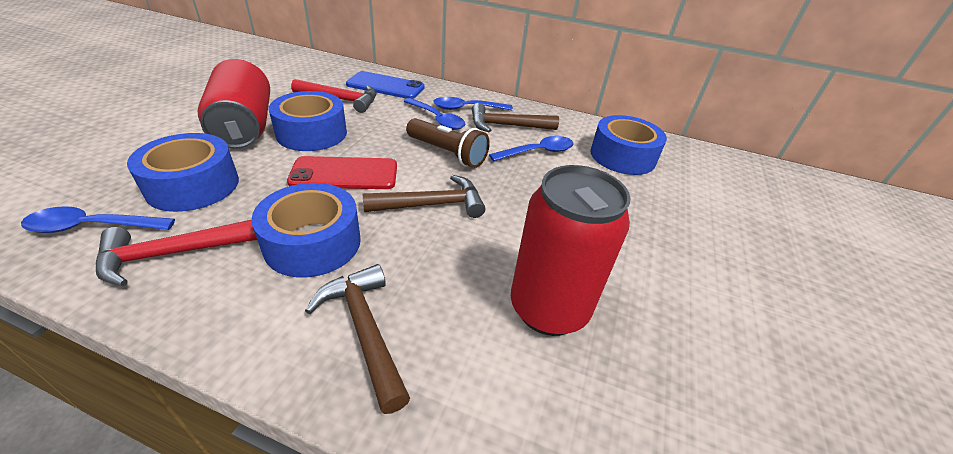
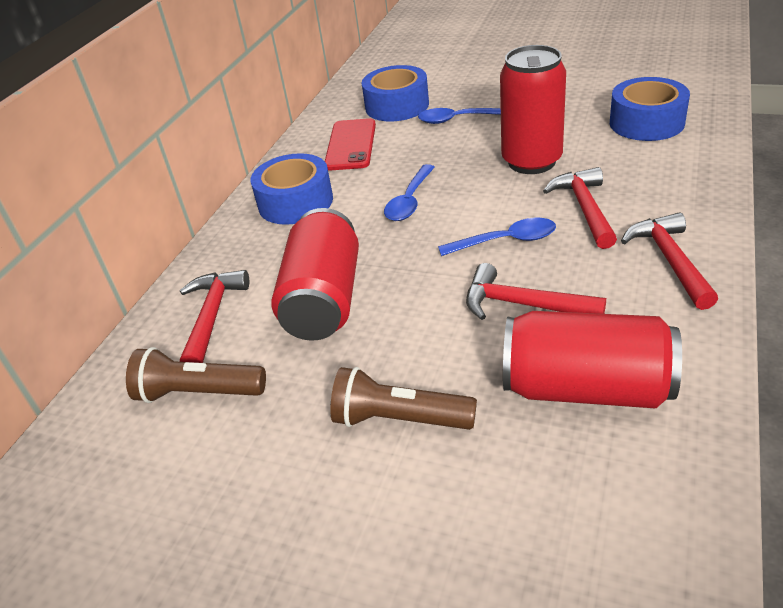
blue phone: 1 -> 0
blue spoon: 4 -> 3
blue tape: 4 -> 3
brown flashlight: 1 -> 2
brown hammer: 3 -> 0
red can: 2 -> 3
red hammer: 2 -> 4

